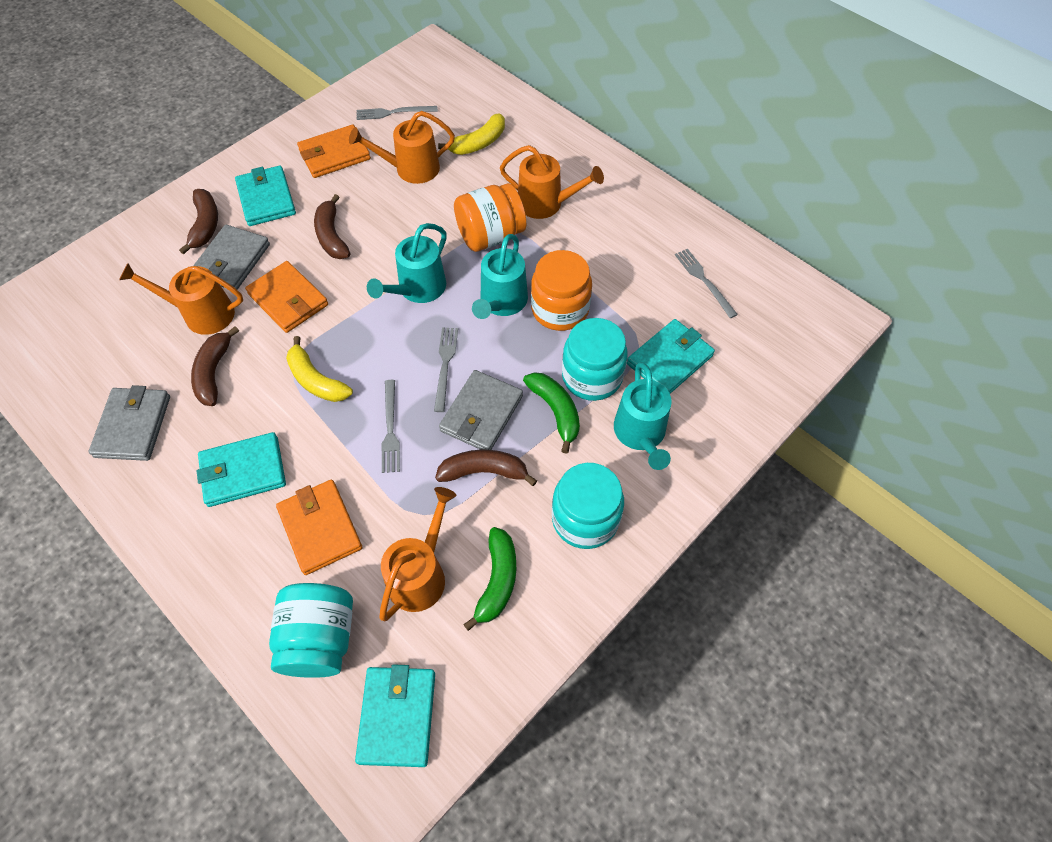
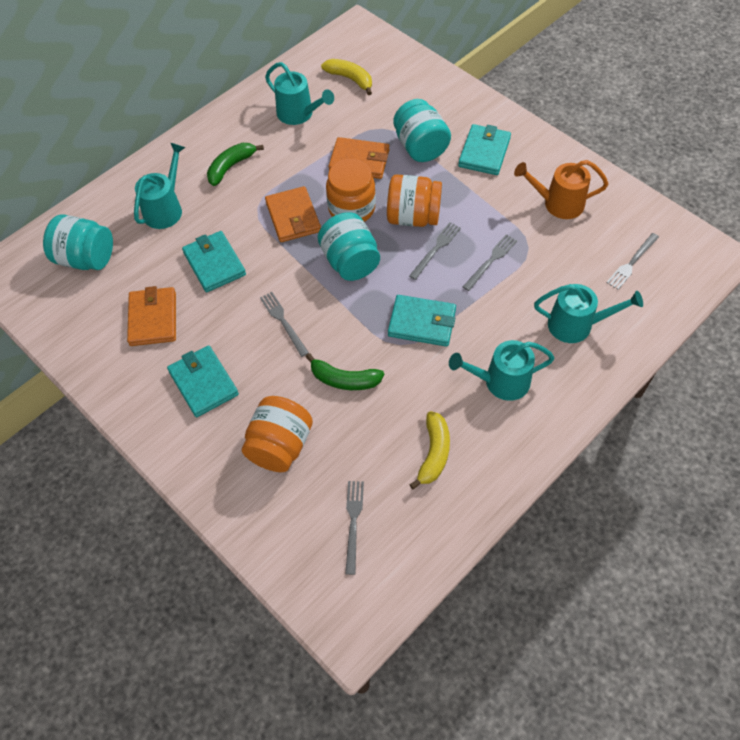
brown banana: 4 -> 0
grey fork: 4 -> 5
grey wallet: 3 -> 0
orange jar: 2 -> 3
orange watering can: 4 -> 1
turquoise watering can: 3 -> 4

